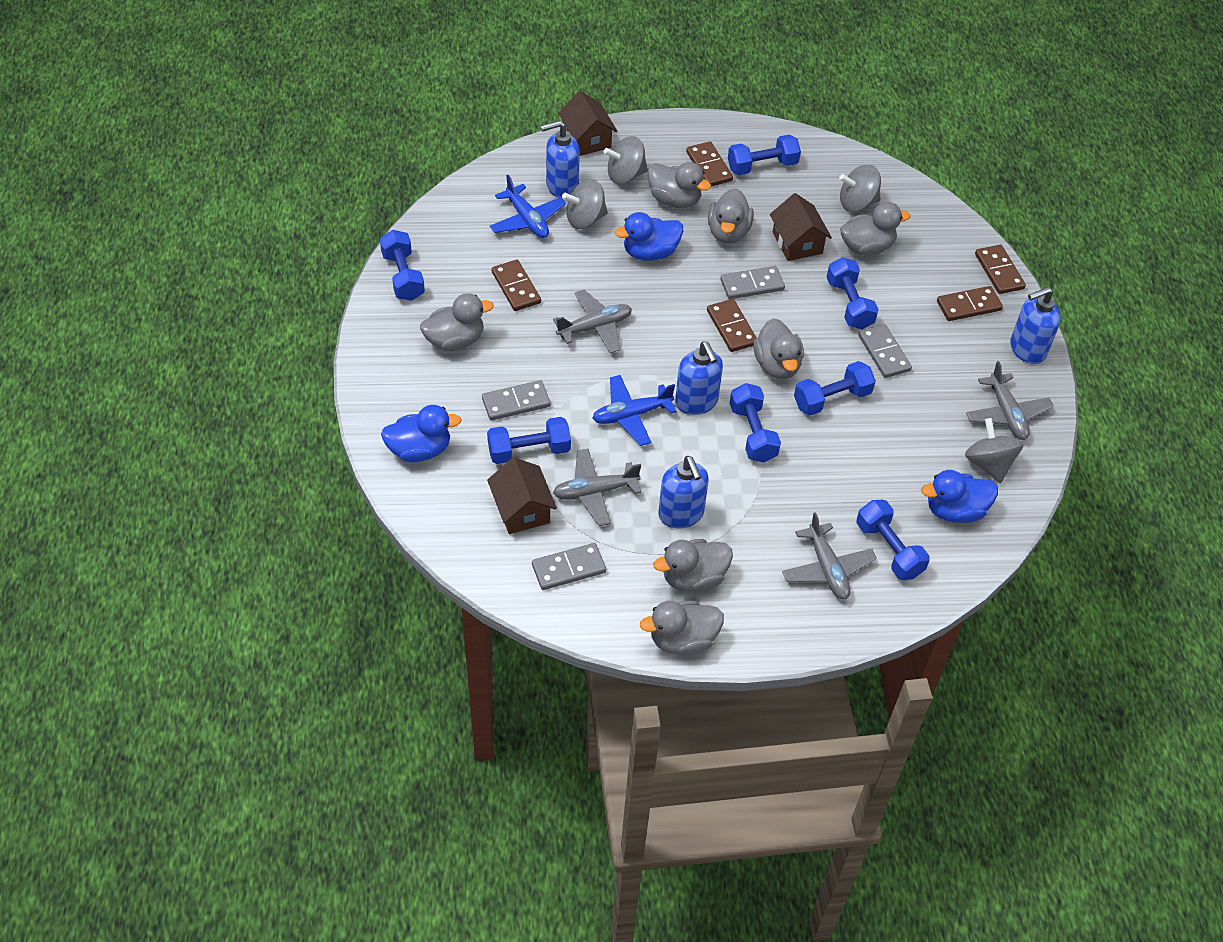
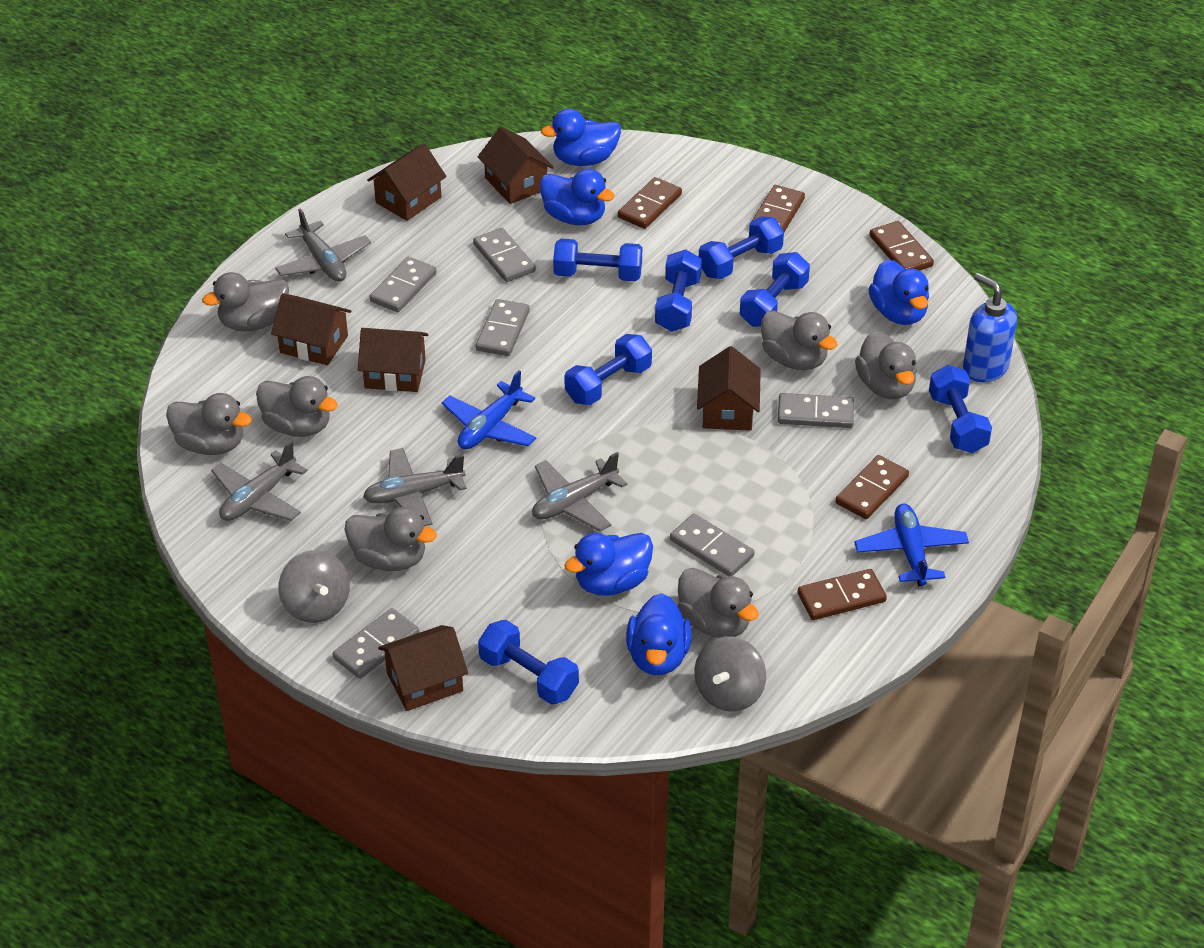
blue duck: 3 -> 5
blue soap dispenser: 4 -> 1
brown house: 3 -> 6
grey domino: 4 -> 6
grey spinning top: 4 -> 2

